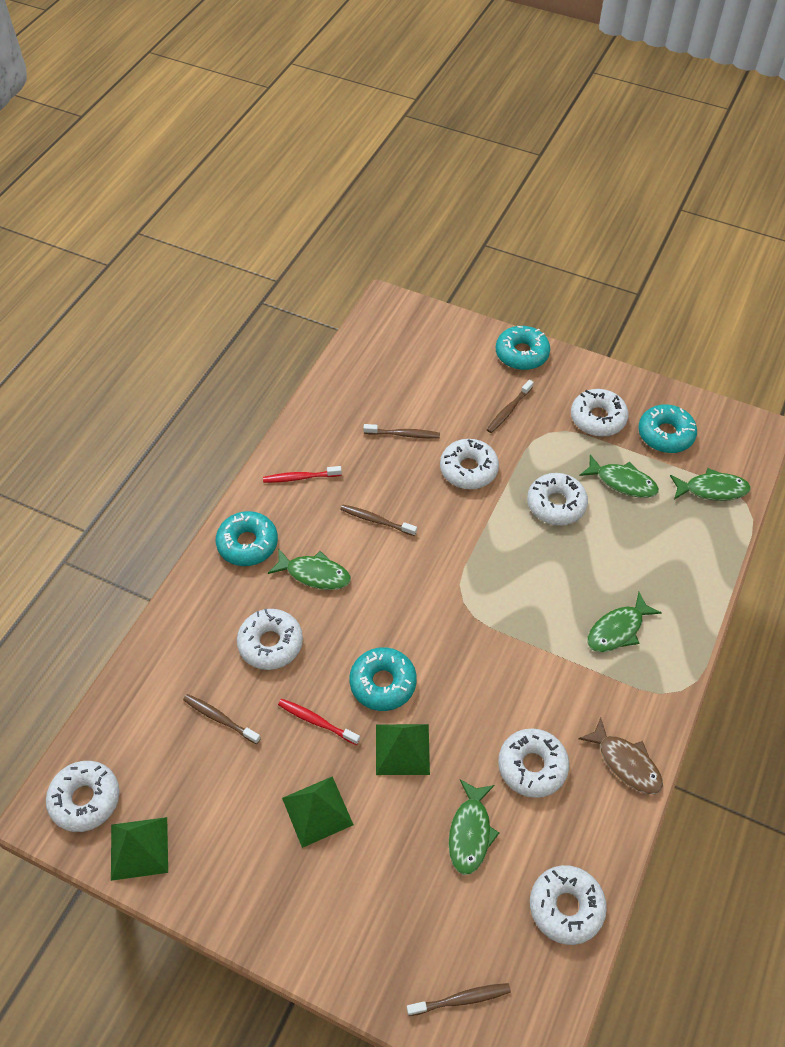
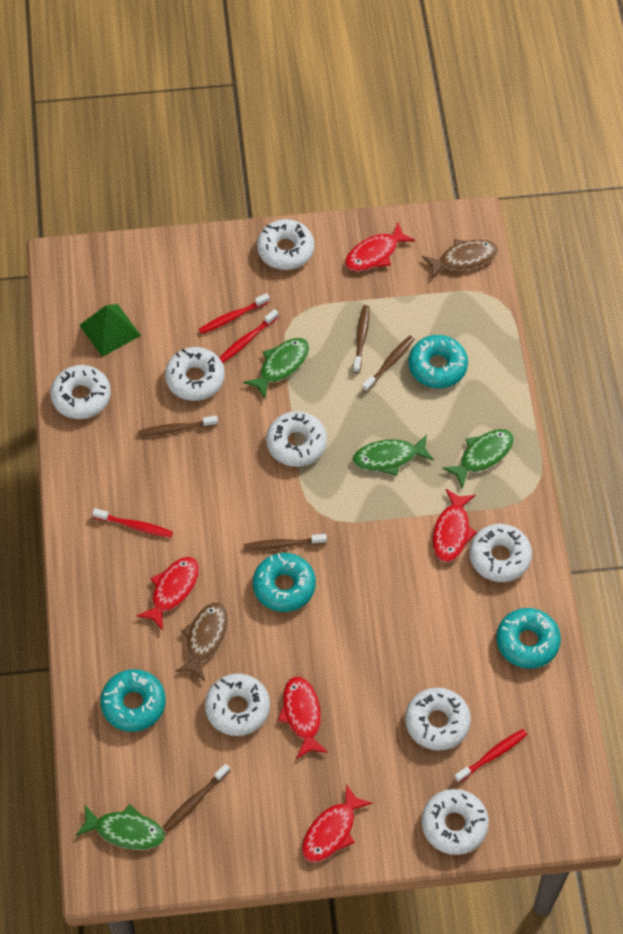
brown fish: 1 -> 2
green fish: 5 -> 4
green pyramid: 3 -> 1
red fish: 0 -> 5
red toothbrush: 2 -> 4
white donut: 7 -> 8

